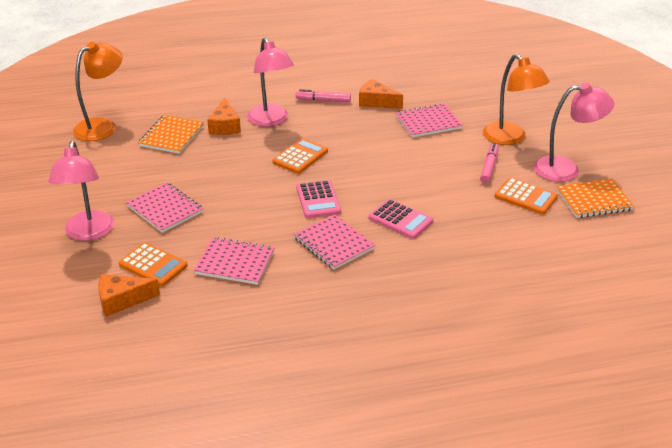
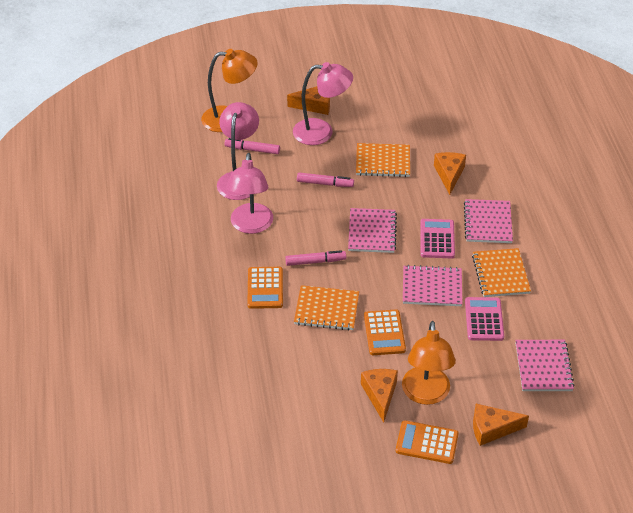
orange cheese: 3 -> 4
orange notebook: 2 -> 3
pink marker: 2 -> 3

